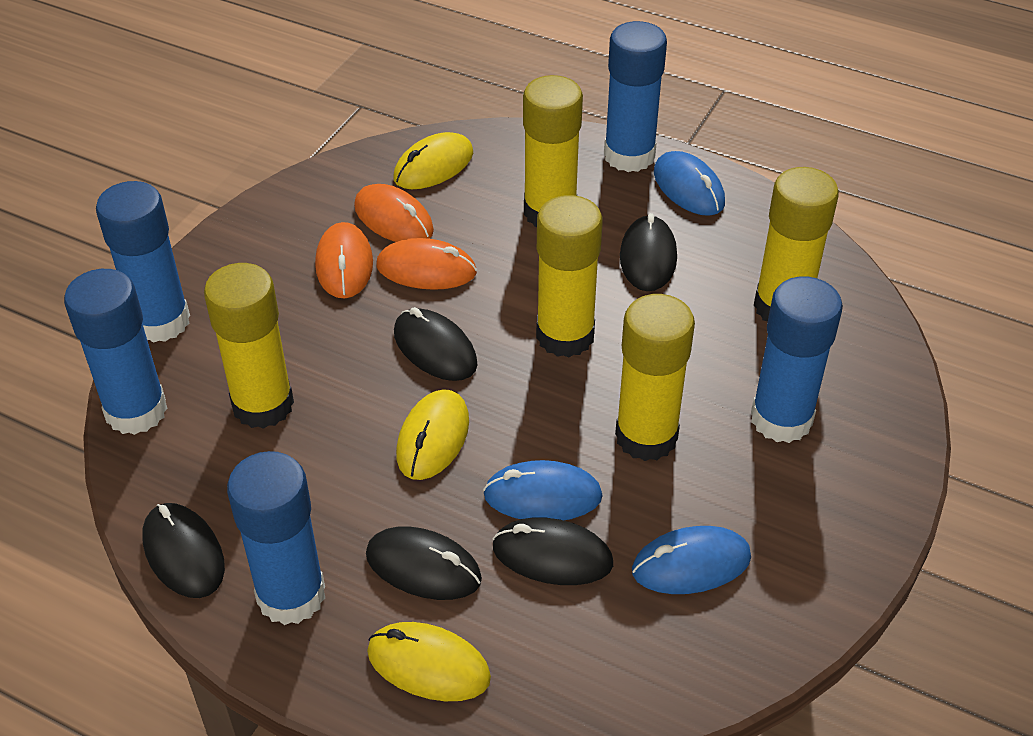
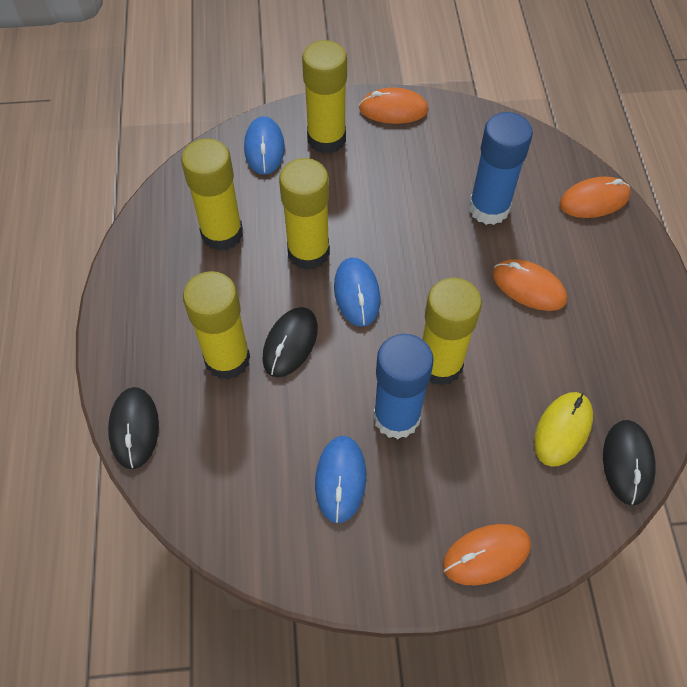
black mouse: 5 -> 3
blue glue stick: 5 -> 2
orange mouse: 3 -> 4
yellow mouse: 3 -> 1

